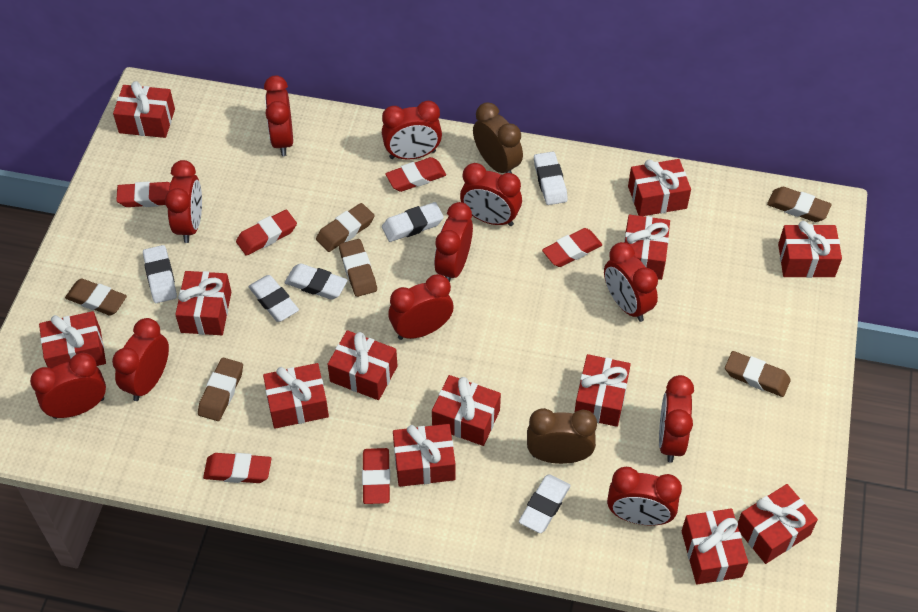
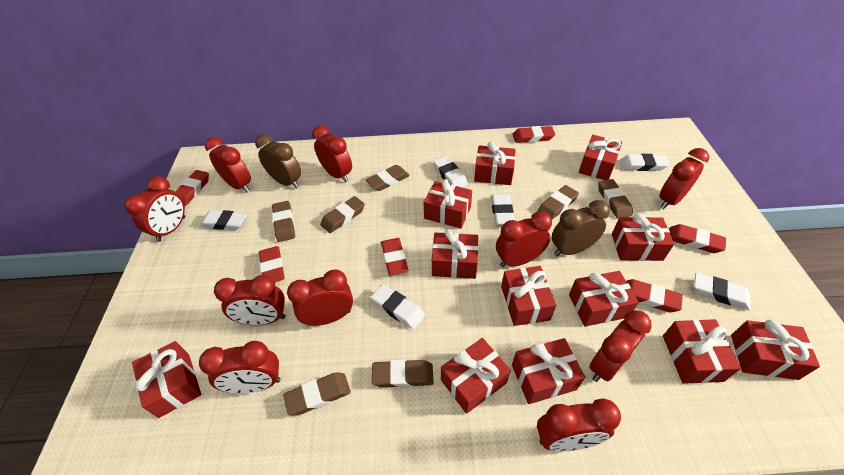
brown eraser: 6 -> 7
red clock: 11 -> 10
red gift: 13 -> 12

